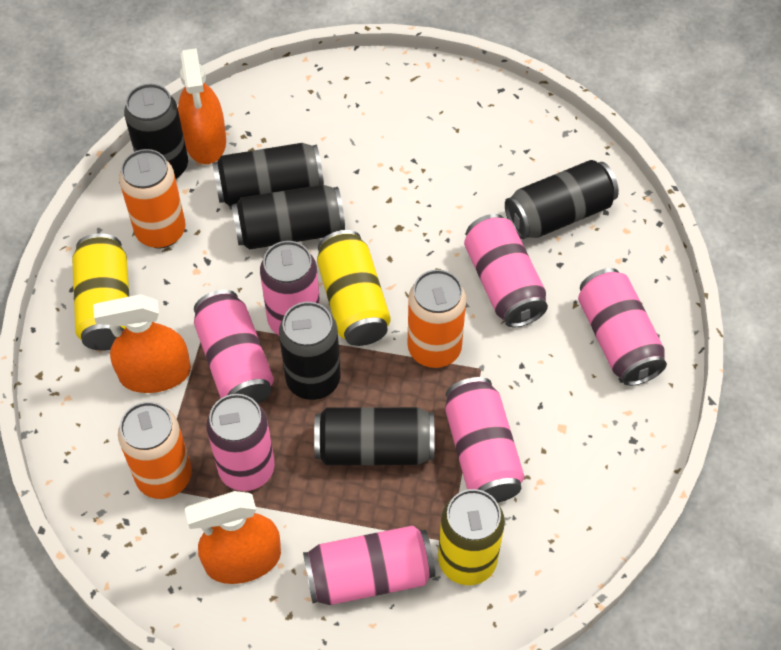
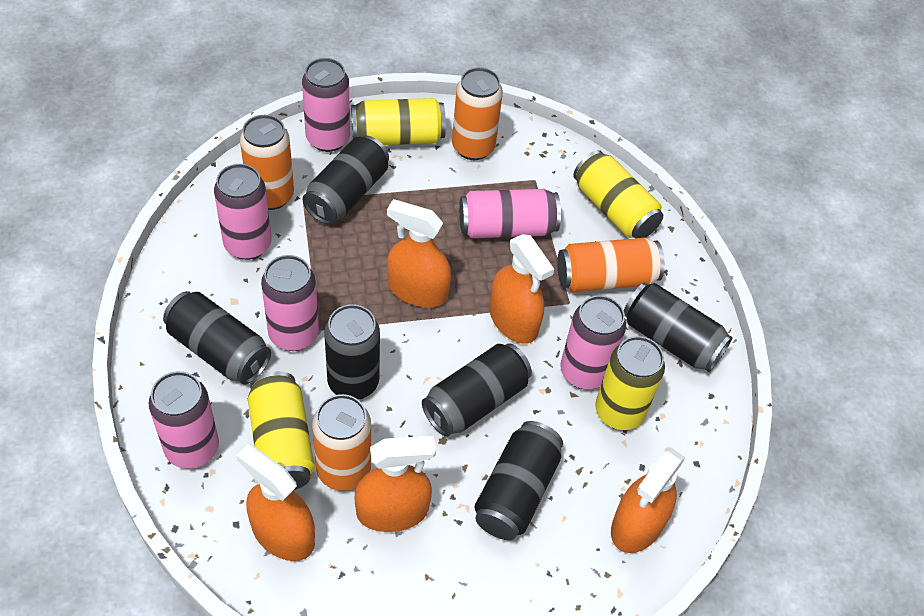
orange can: 3 -> 4
orange spray bottle: 3 -> 5
pink can: 7 -> 6
yellow can: 3 -> 4

